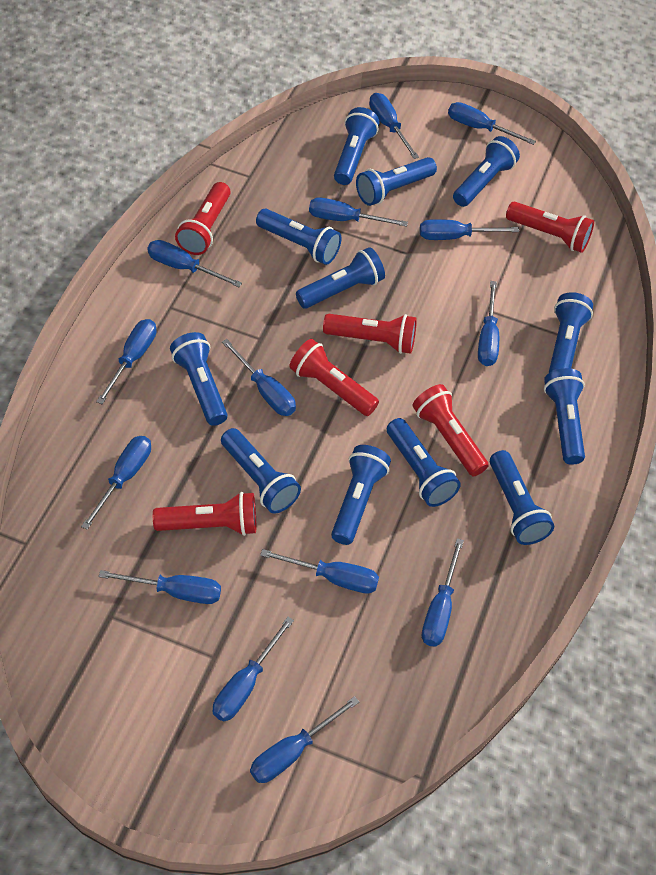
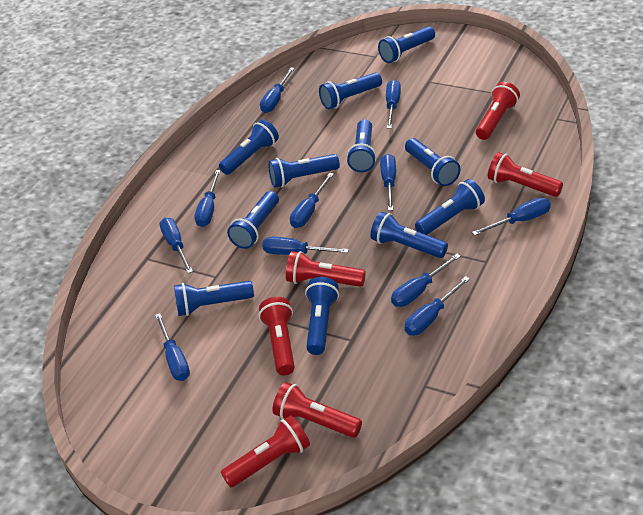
blue flashlight: 12 -> 11
blue screwdriver: 14 -> 11

